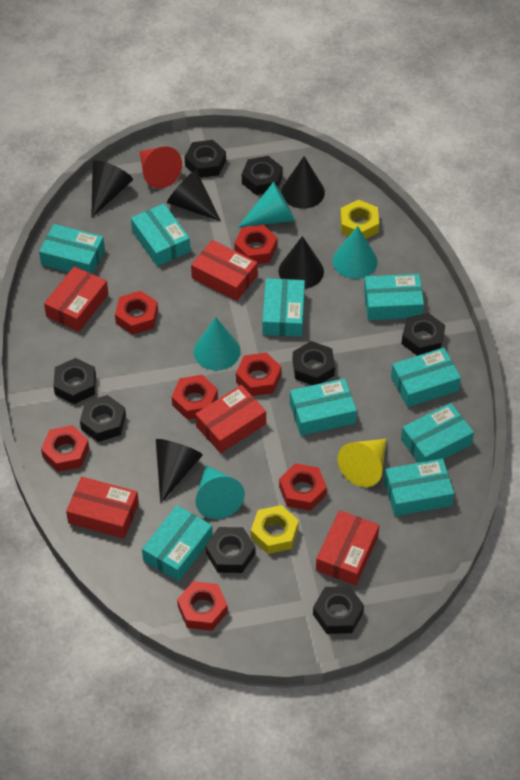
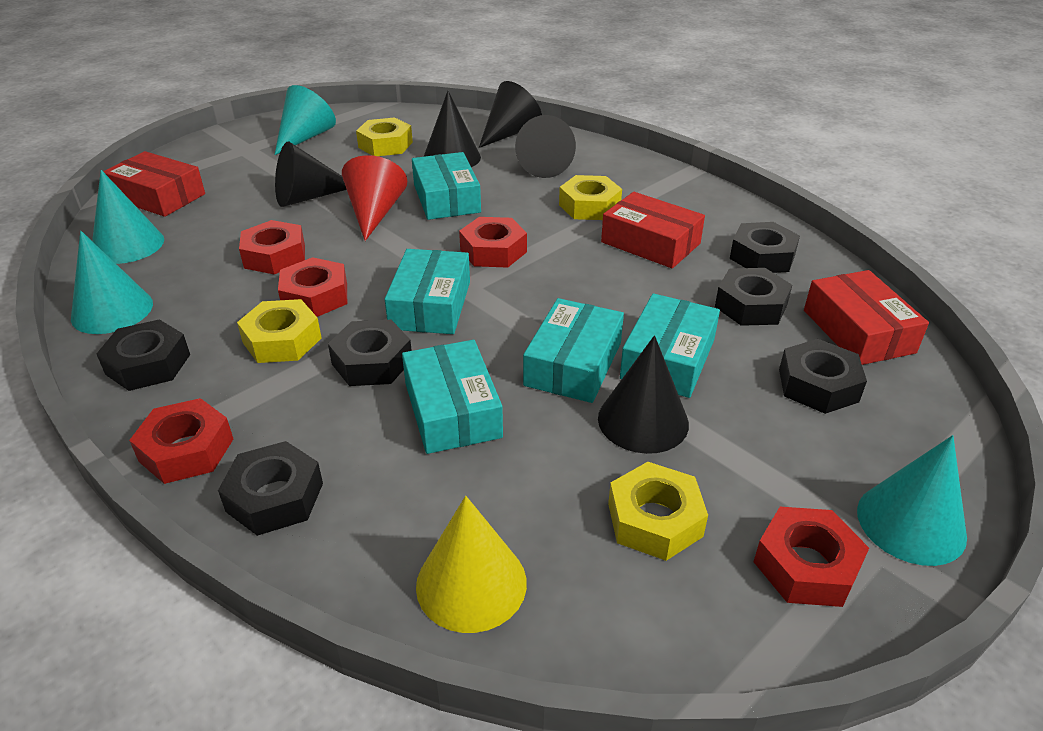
black nut: 8 -> 6
red box: 5 -> 3
red nut: 7 -> 5
turquoise box: 9 -> 5
yellow nut: 2 -> 4

